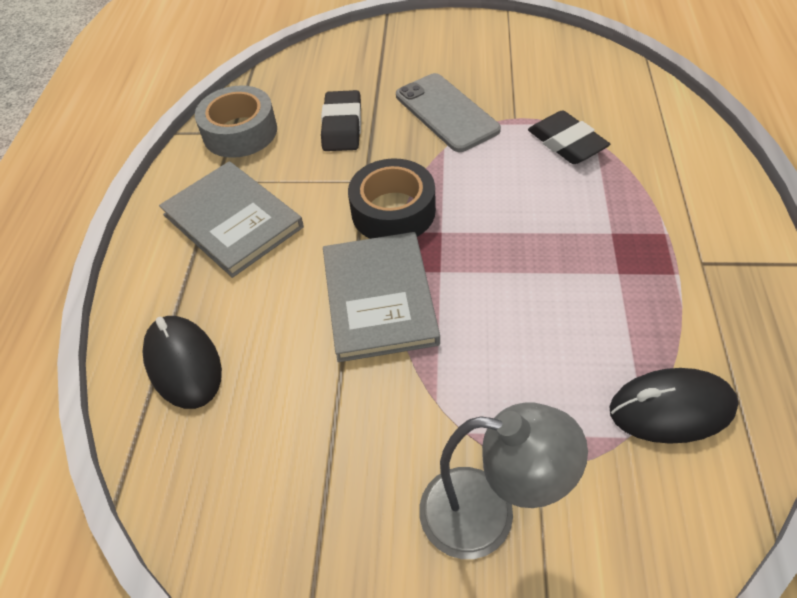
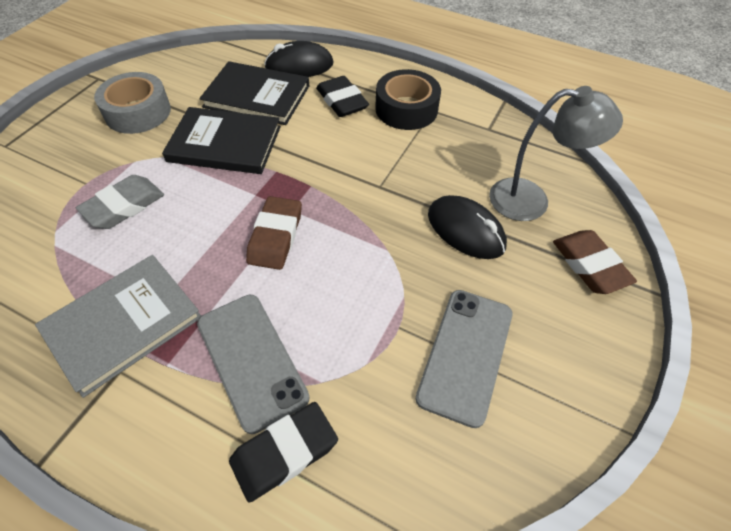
black book: 0 -> 2
brown eraser: 0 -> 2
grey book: 2 -> 1
grey eraser: 0 -> 1
grey phone: 1 -> 2

